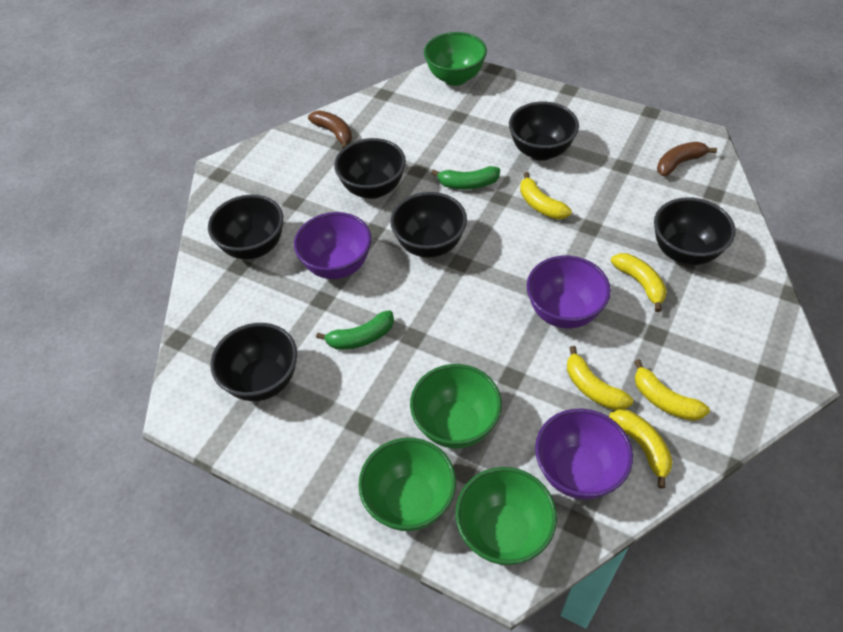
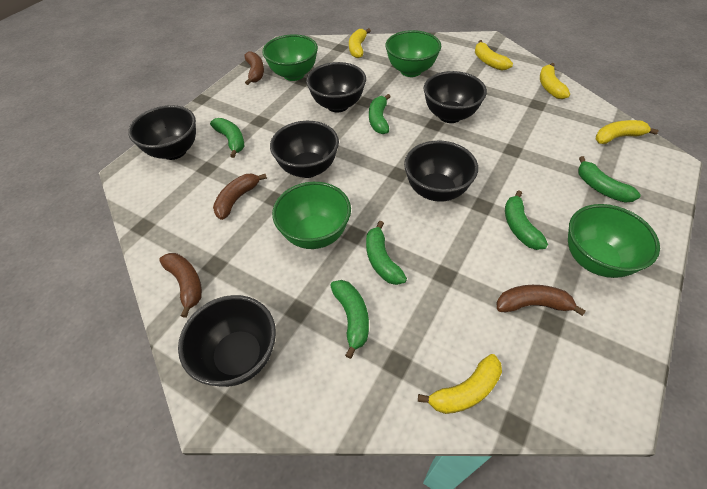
brown banana: 2 -> 4
green banana: 2 -> 6
purple bowl: 3 -> 0

